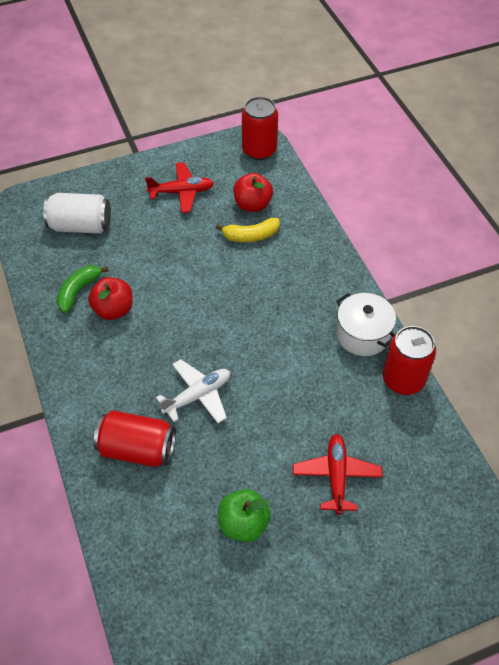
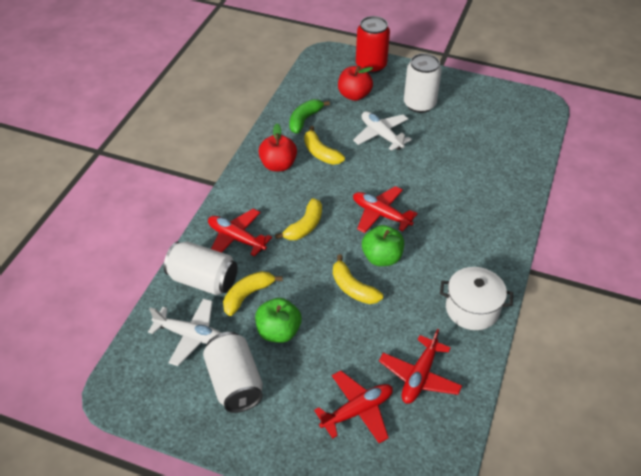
green apple: 1 -> 2
red can: 3 -> 1
red plane: 2 -> 4
white can: 1 -> 3
white plane: 1 -> 2
yellow banana: 1 -> 4

